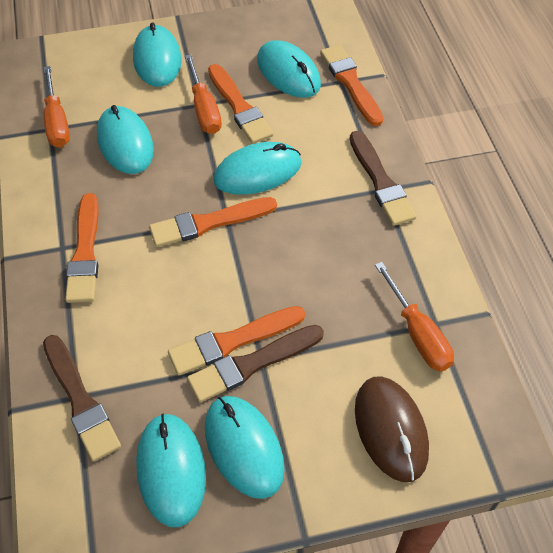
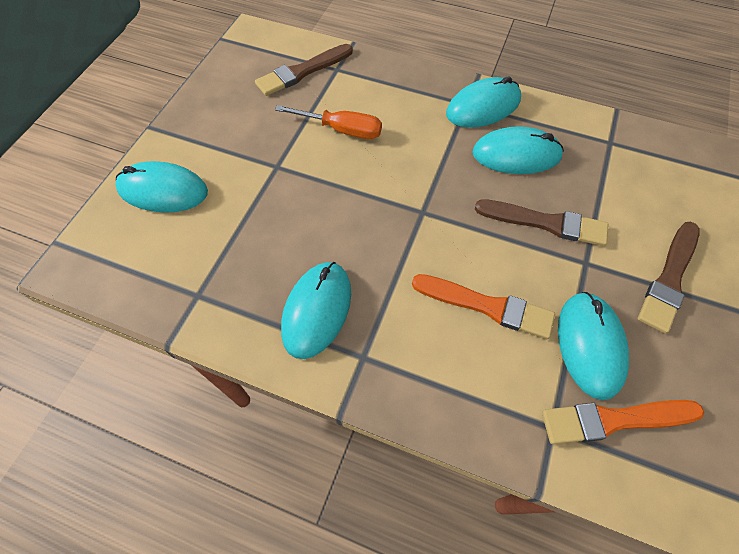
brown mouse: 1 -> 0
orange brush: 5 -> 2
orange screwdriver: 3 -> 1
turquoise mouse: 6 -> 5

